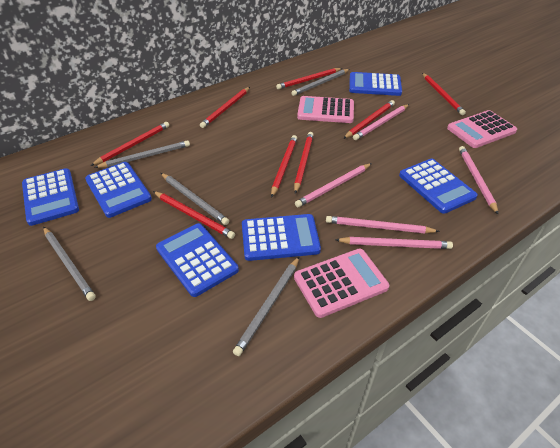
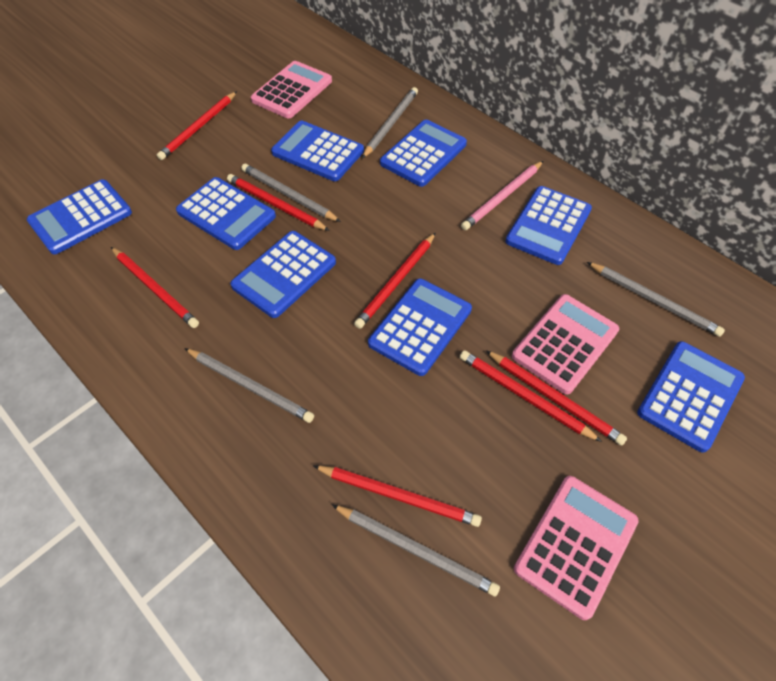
blue calculator: 6 -> 8
pink pencil: 5 -> 1
red pencil: 8 -> 7

